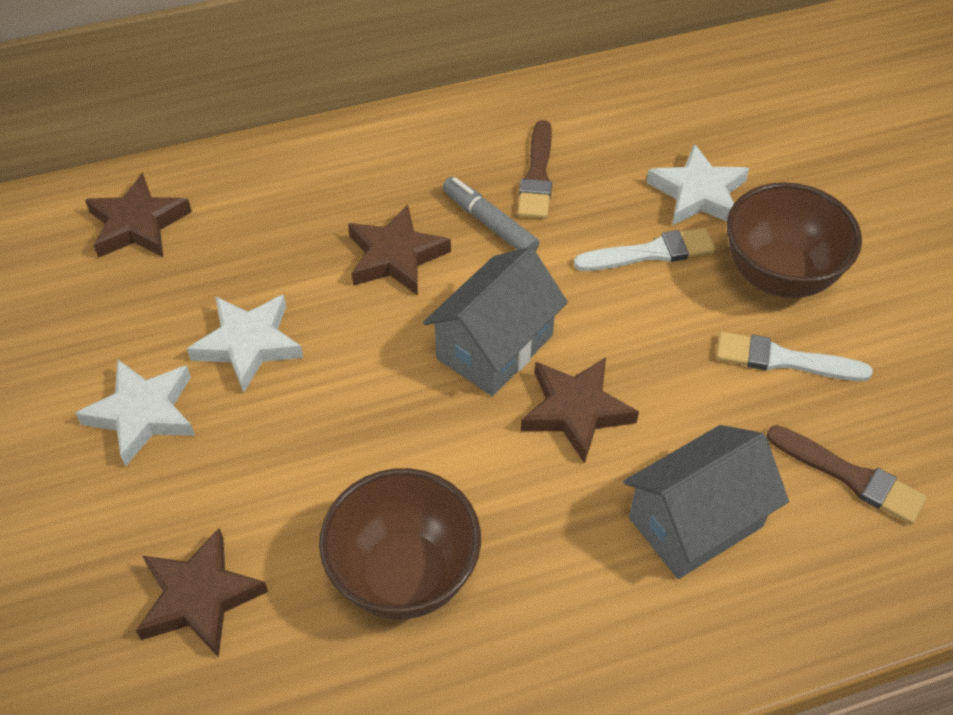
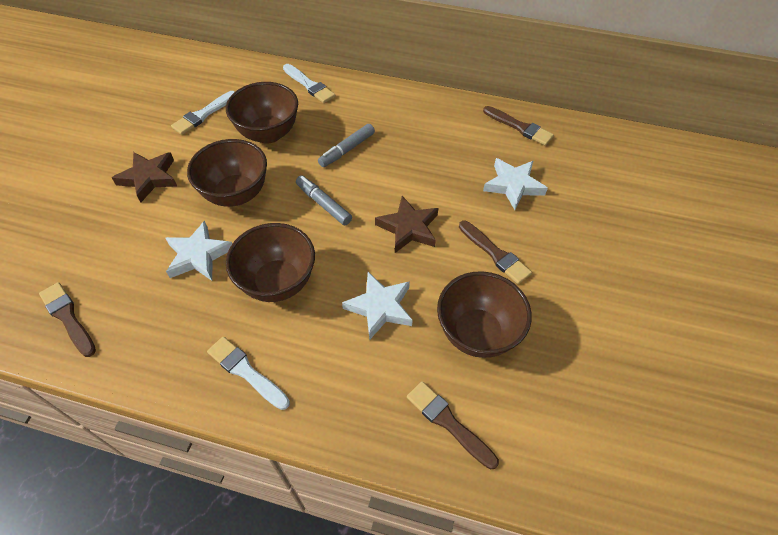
brown bowl: 2 -> 4
brown brush: 2 -> 4
brown star: 4 -> 2
grey house: 2 -> 0
grey marker: 1 -> 2
white brush: 2 -> 3

